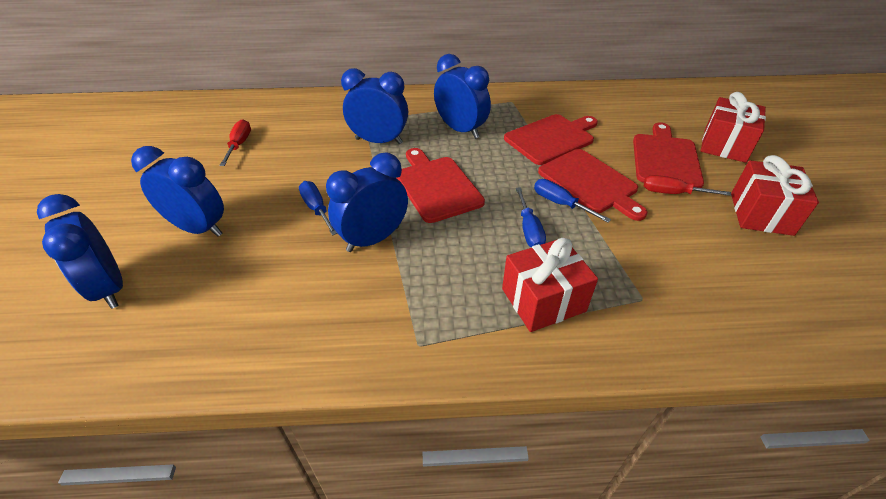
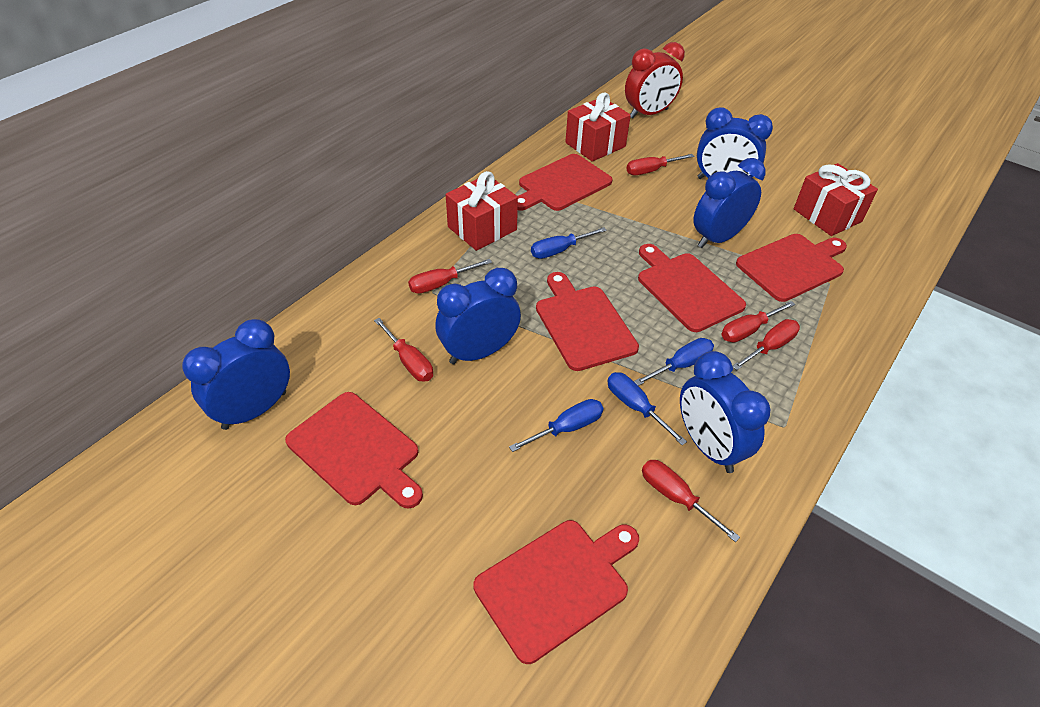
blue screwdriver: 3 -> 4
red clock: 0 -> 1
red cutting board: 4 -> 6
red screwdriver: 2 -> 6

